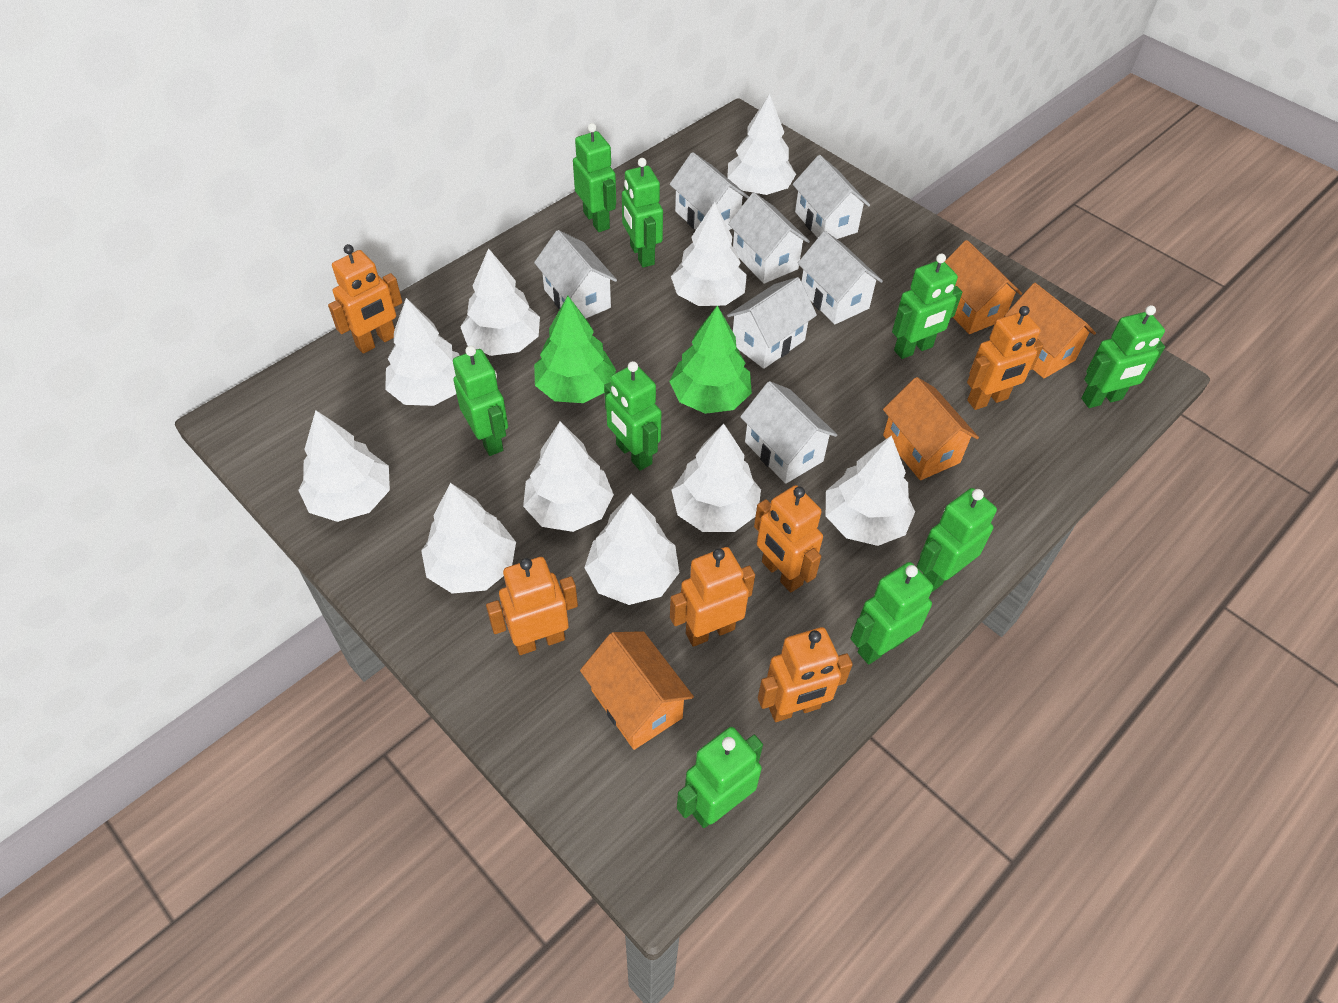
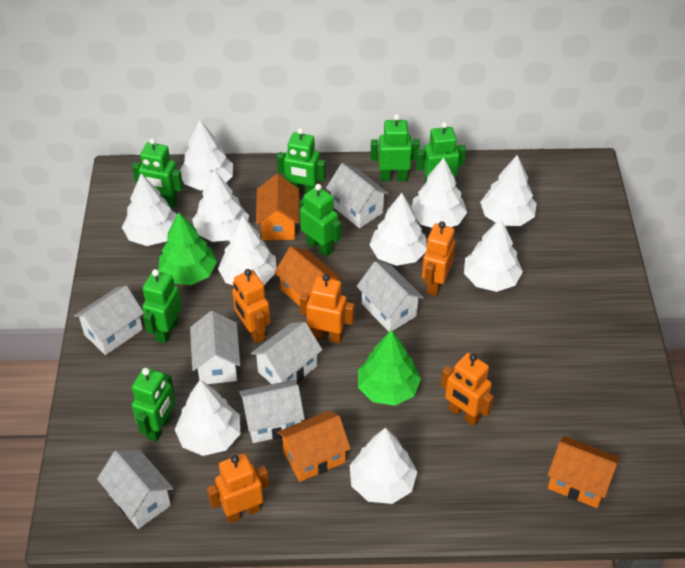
green robot: 9 -> 7
orange robot: 6 -> 5

